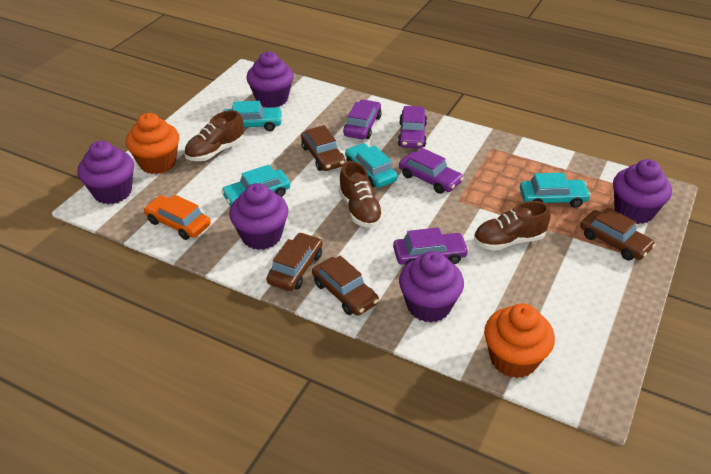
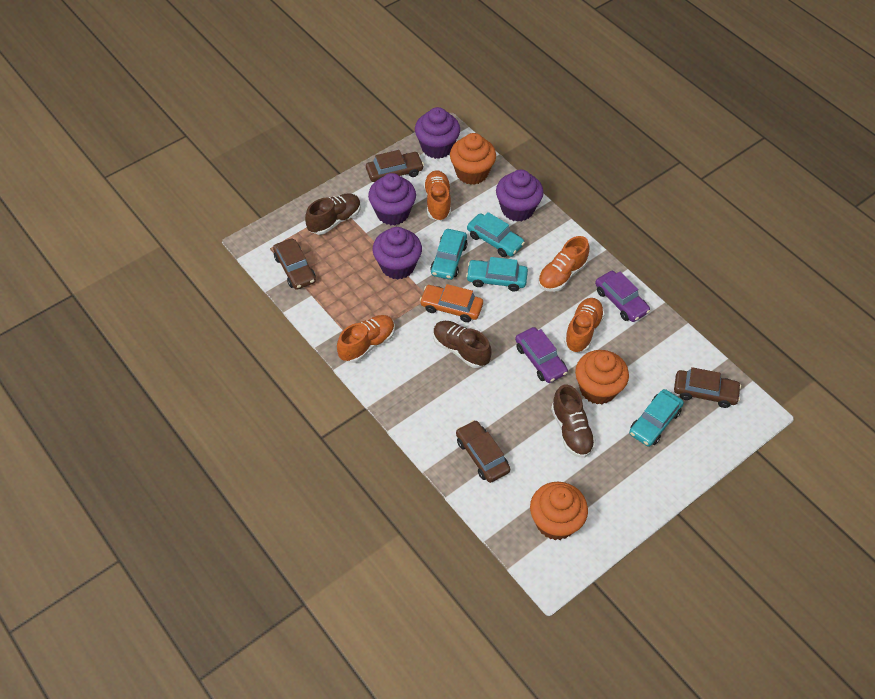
orange cupcake: 2 -> 3
orange shoe: 0 -> 4
purple car: 4 -> 2
purple cupcake: 5 -> 4

